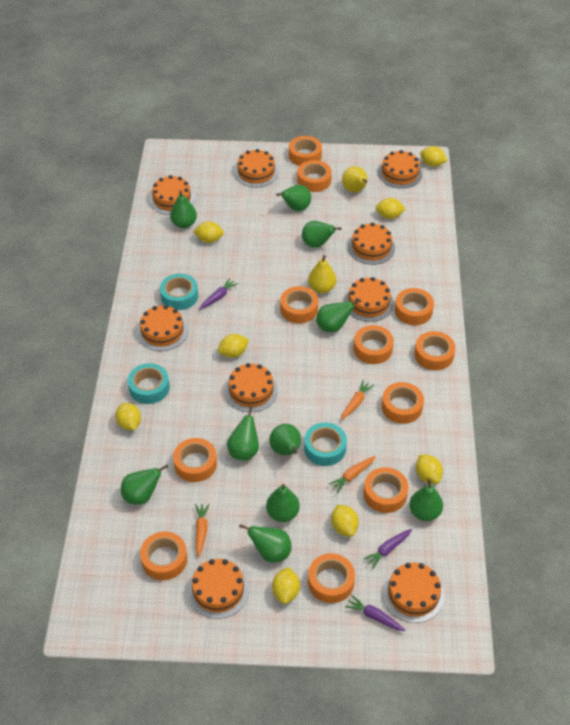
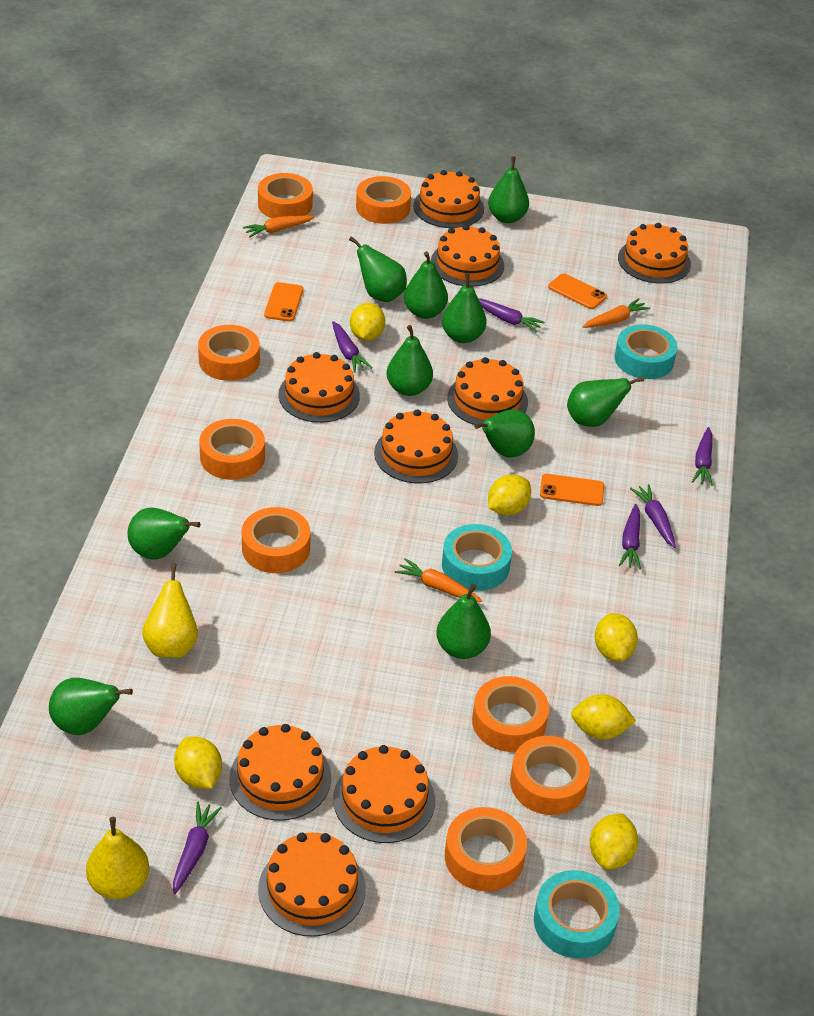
orange phone: 0 -> 3
orange tape: 11 -> 8
purple carrot: 3 -> 6
yellow lemon: 8 -> 6

